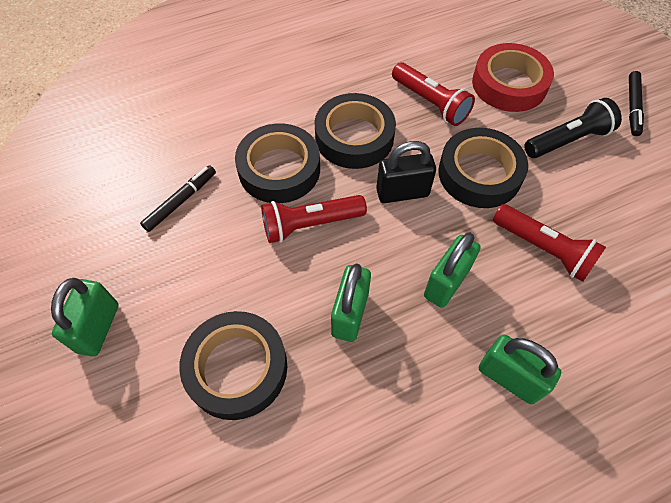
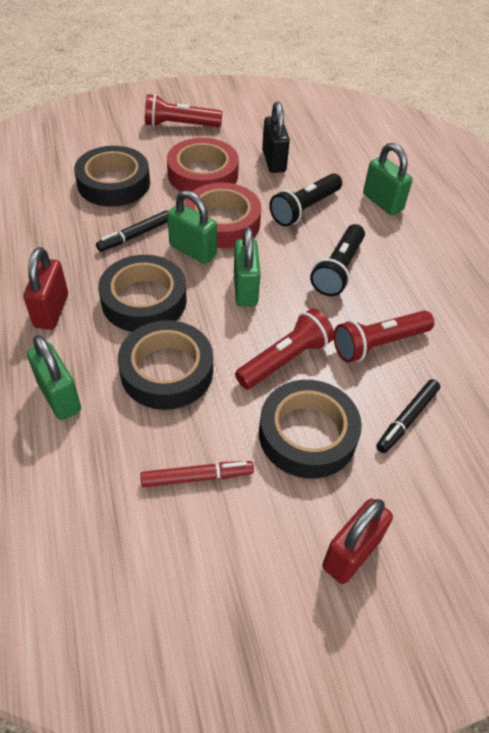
black flashlight: 1 -> 2
red marker: 0 -> 1
red padlock: 0 -> 2
red tape: 1 -> 2

